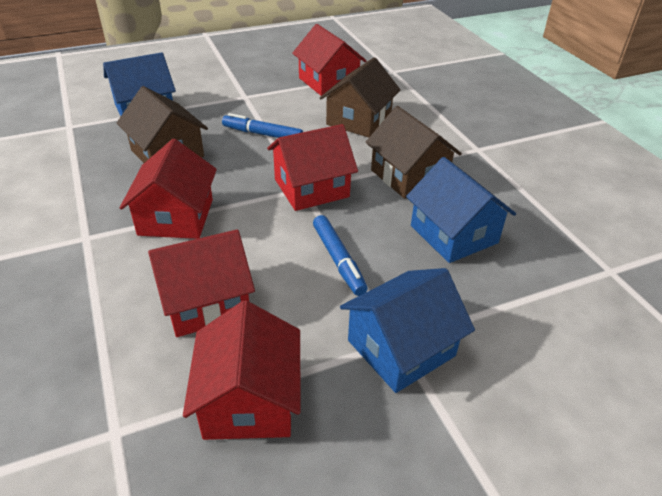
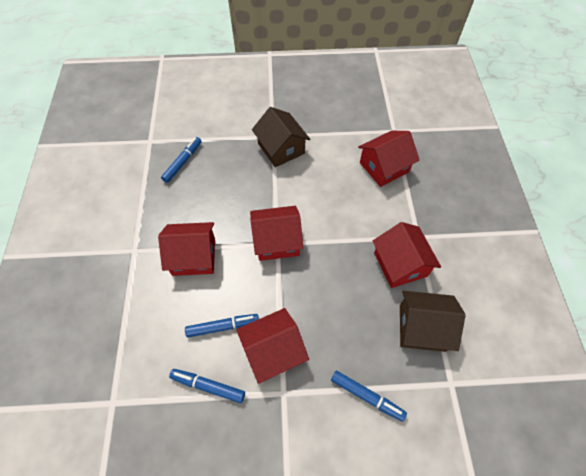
blue house: 3 -> 0
blue marker: 2 -> 4
brown house: 3 -> 2

